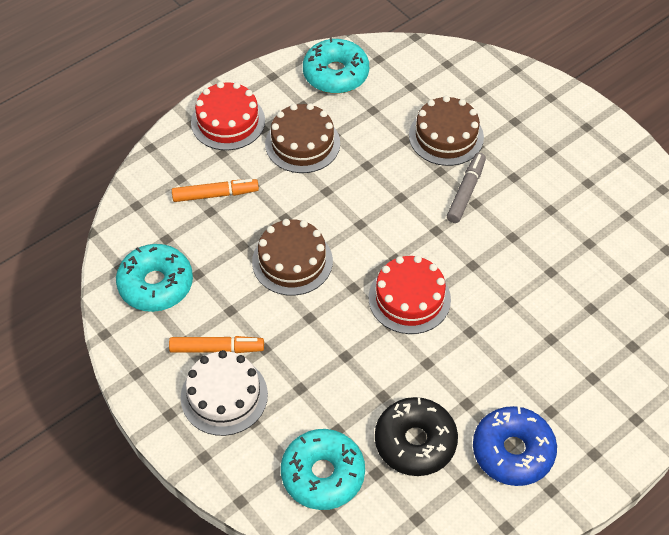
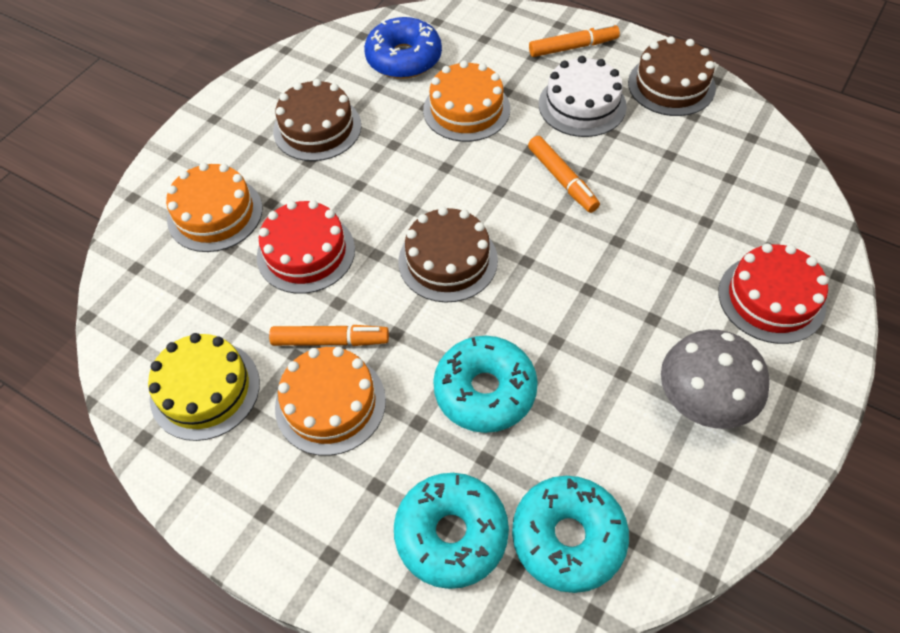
black donut: 1 -> 0
grey marker: 1 -> 0
grey mushroom: 0 -> 1
orange cake: 0 -> 3
orange marker: 2 -> 3
yellow cake: 0 -> 1

